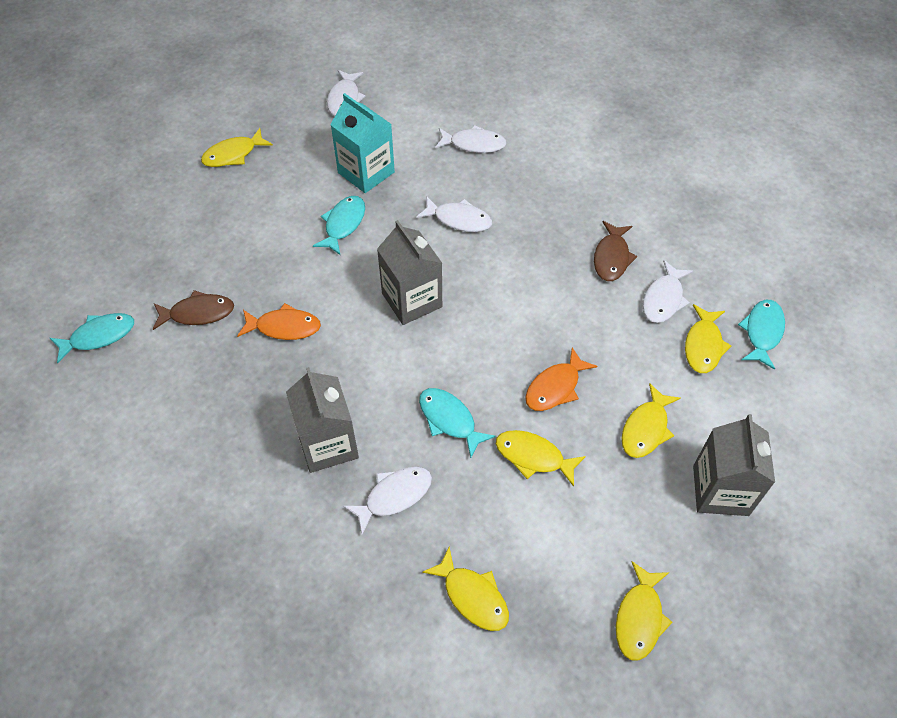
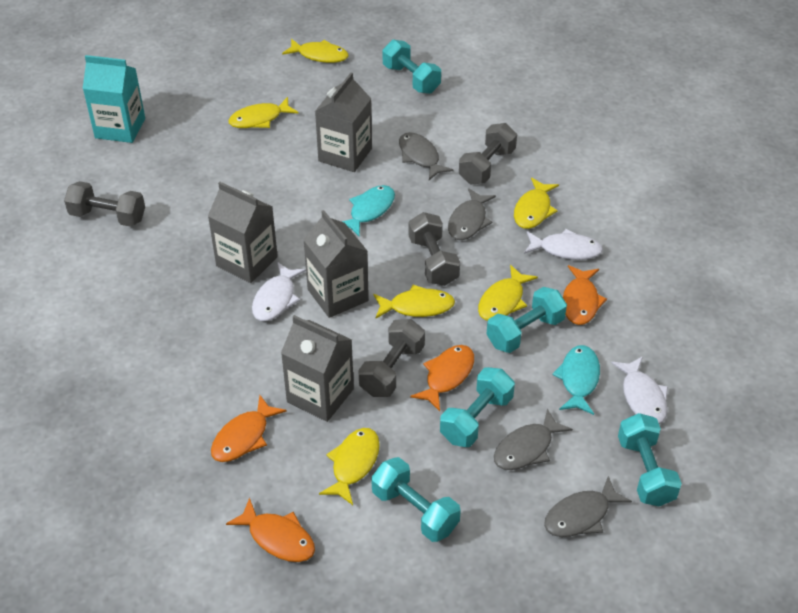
brown fish: 2 -> 0
grey carton: 3 -> 4
grey dumbbell: 0 -> 4
grey fish: 0 -> 4
orange fish: 2 -> 4
turquoise dumbbell: 0 -> 5
turquoise fish: 4 -> 2
white fish: 5 -> 3

